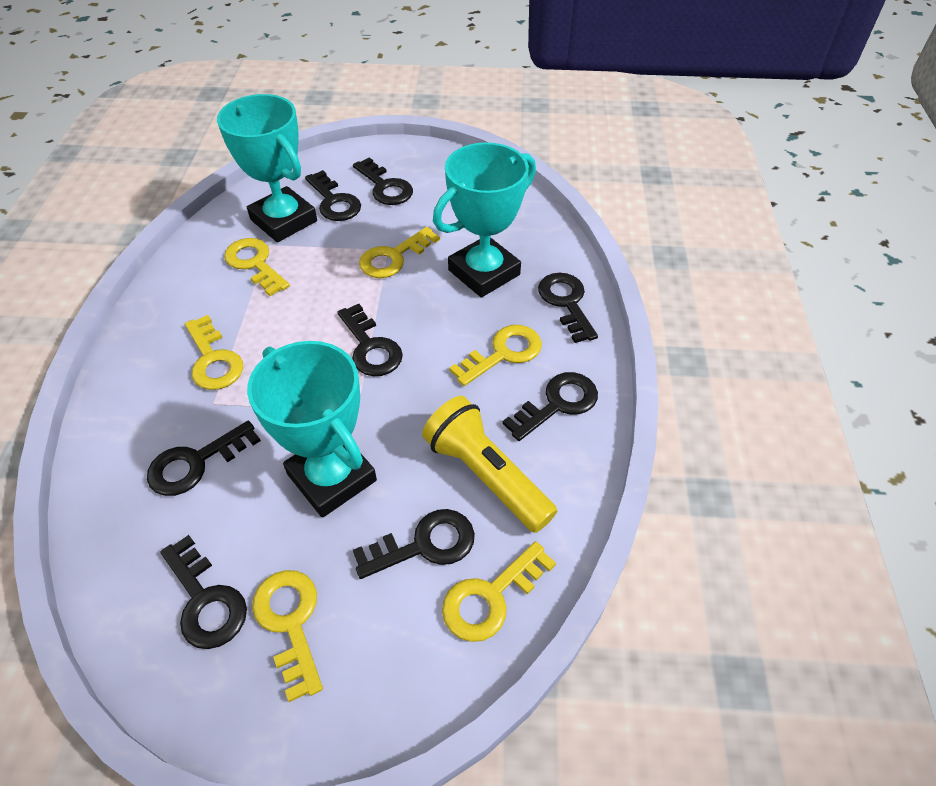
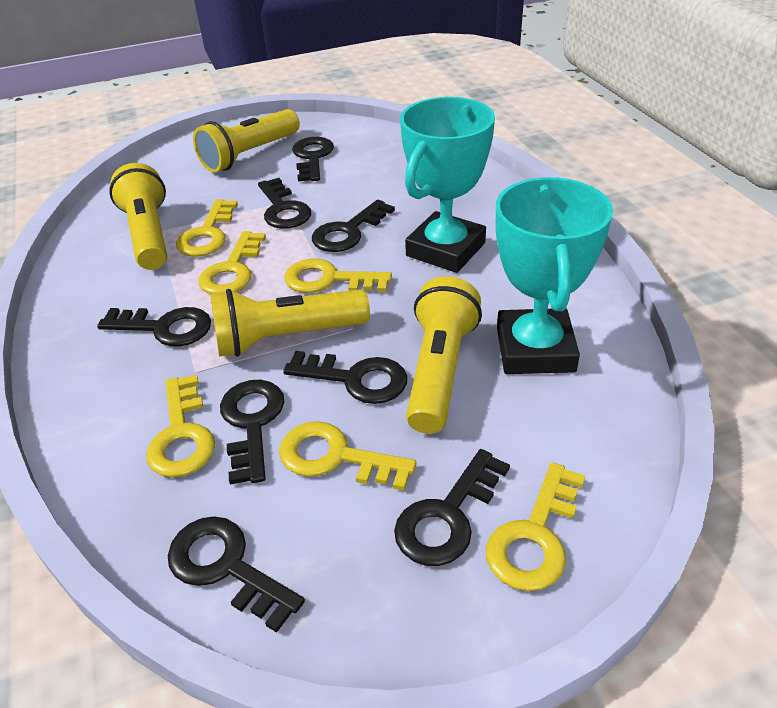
turquoise trophy: 3 -> 2
yellow flashlight: 1 -> 4

